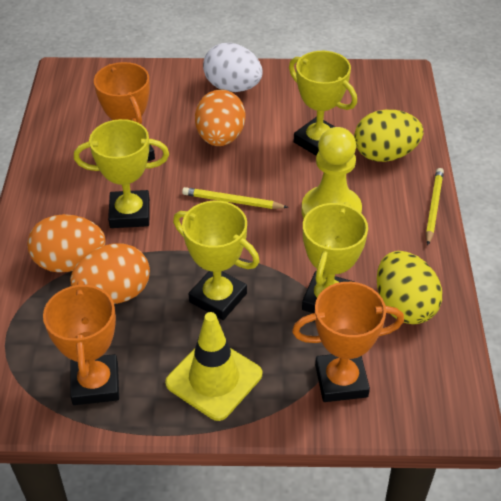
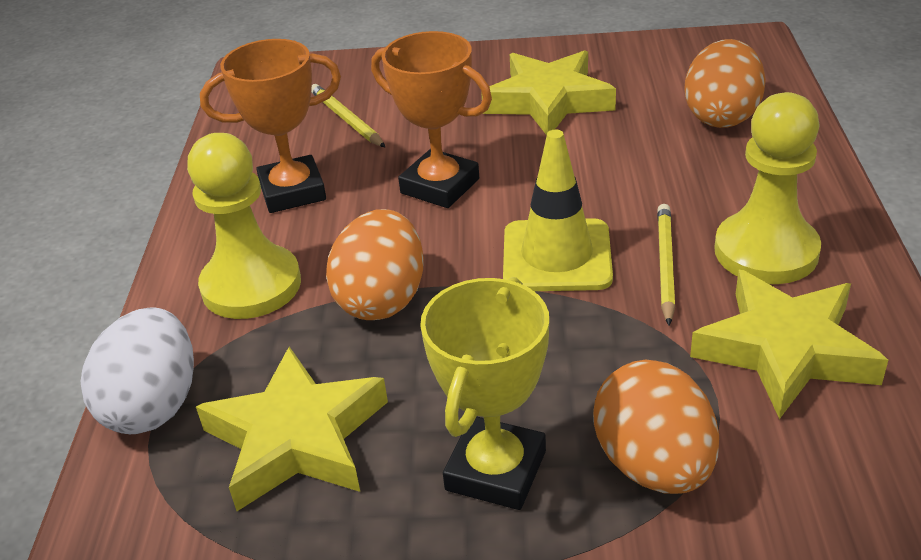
orange trophy: 3 -> 2
yellow egg: 2 -> 0
yellow pawn: 1 -> 2
yellow star: 0 -> 3
yellow trophy: 4 -> 1

